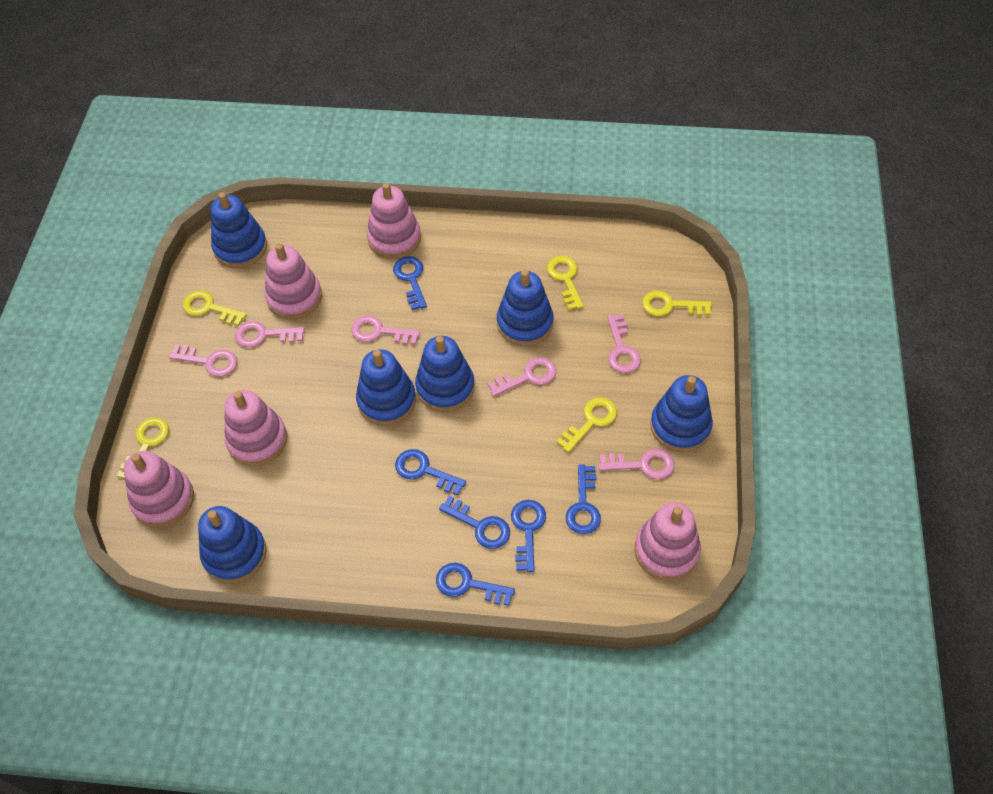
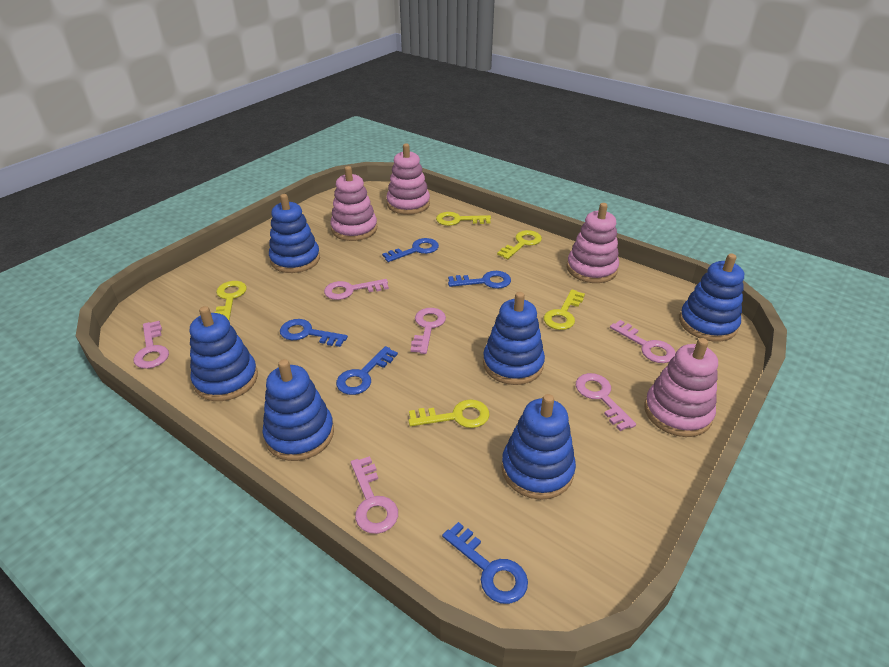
blue key: 6 -> 5
pink stacking toy: 5 -> 4

